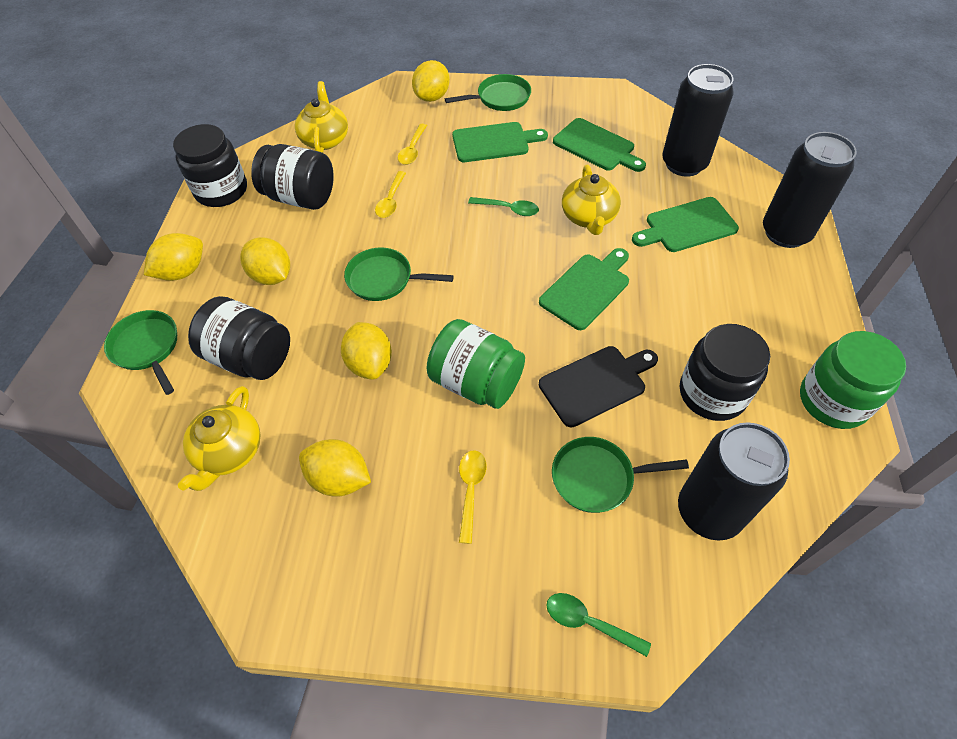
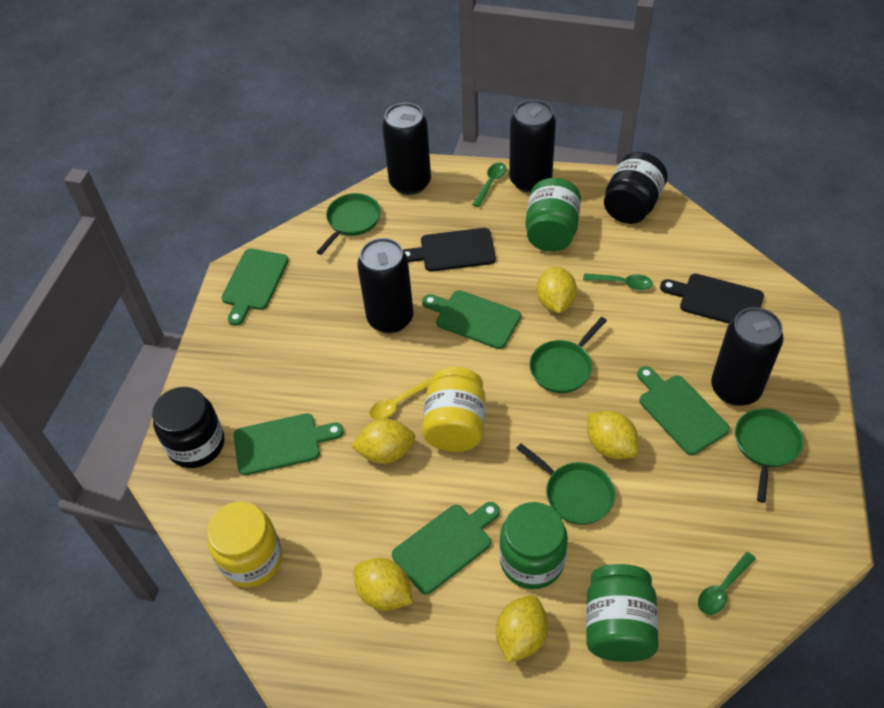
black can: 3 -> 4
black cutting board: 1 -> 2
black jar: 4 -> 2
green cutting board: 4 -> 5
green jar: 2 -> 3
green spoon: 2 -> 3
yellow jar: 0 -> 2
yellow spoon: 3 -> 1
yellow teapot: 3 -> 0

